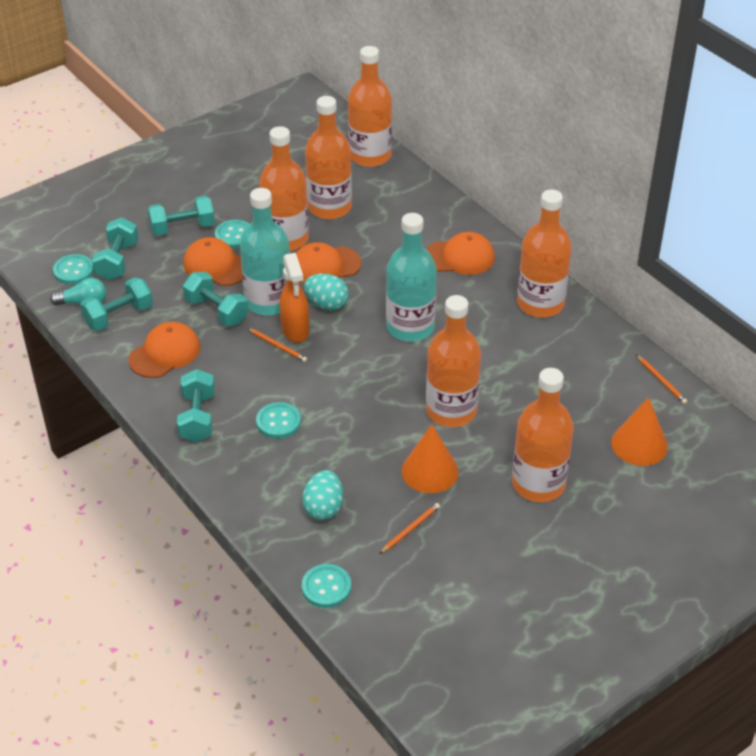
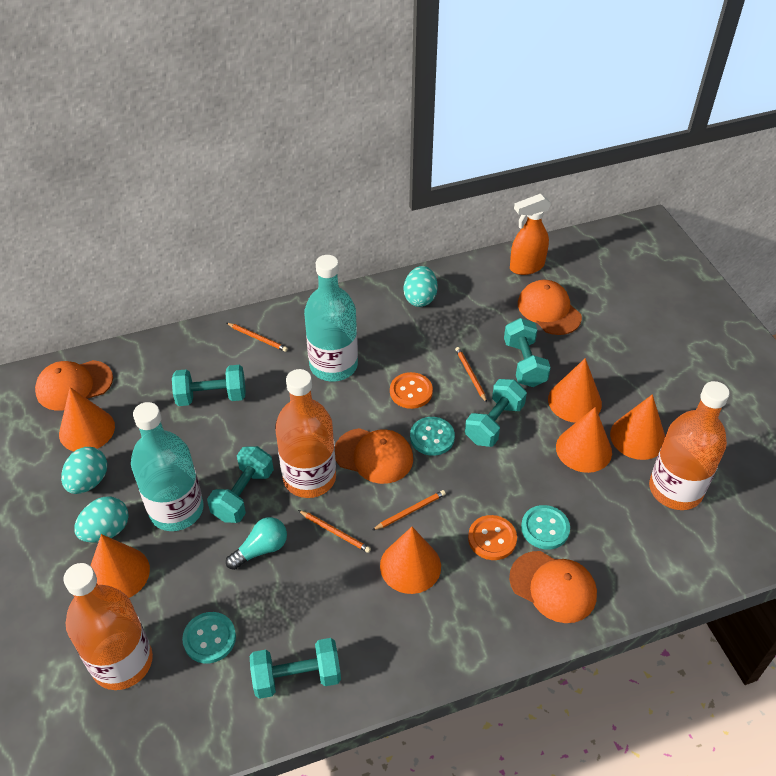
orange bottle: 6 -> 3
orange button: 0 -> 2
orange cone: 2 -> 6
orange pencil: 3 -> 4
turquoise button: 4 -> 3
turquoise egg: 2 -> 3

